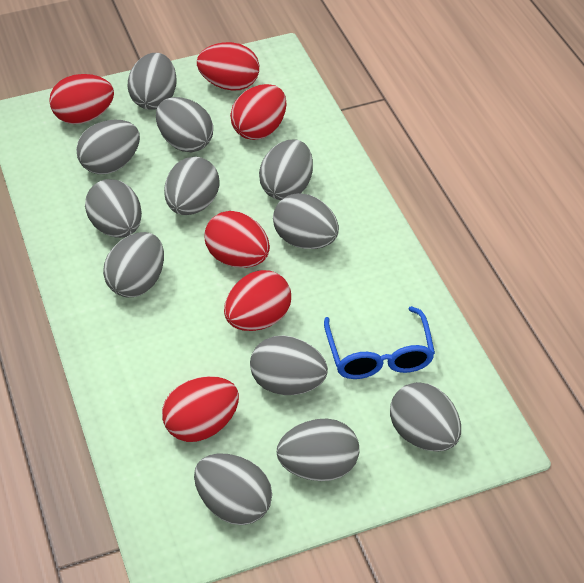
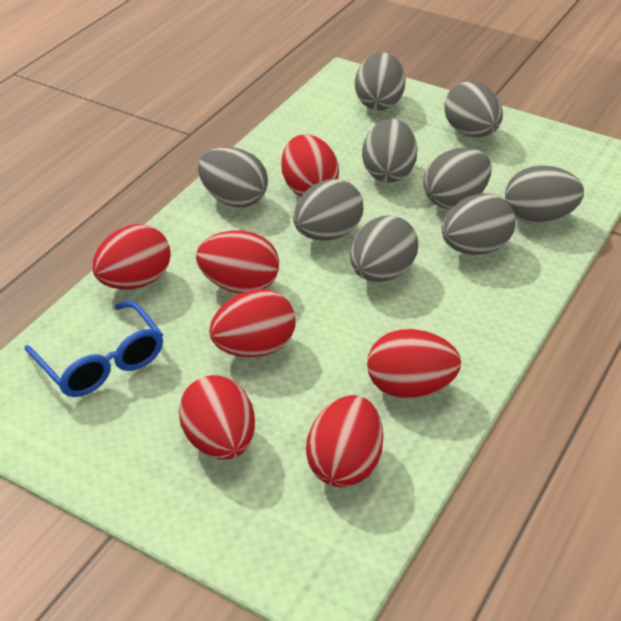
grey egg: 12 -> 9
red egg: 6 -> 7

